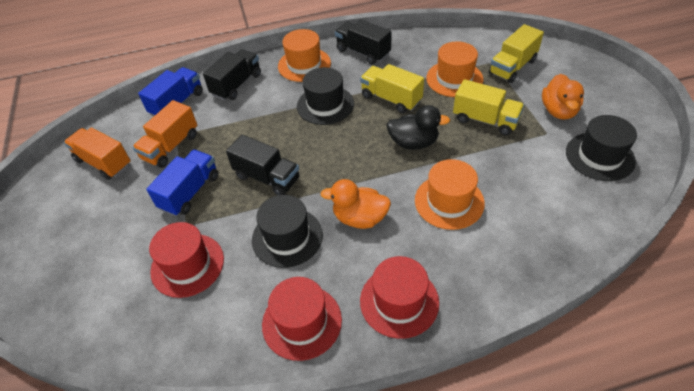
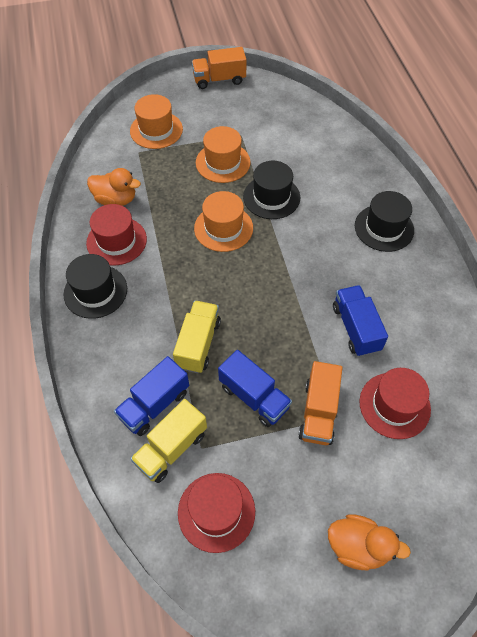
black duck: 1 -> 0
black truck: 3 -> 0
blue truck: 2 -> 3
yellow truck: 3 -> 2

